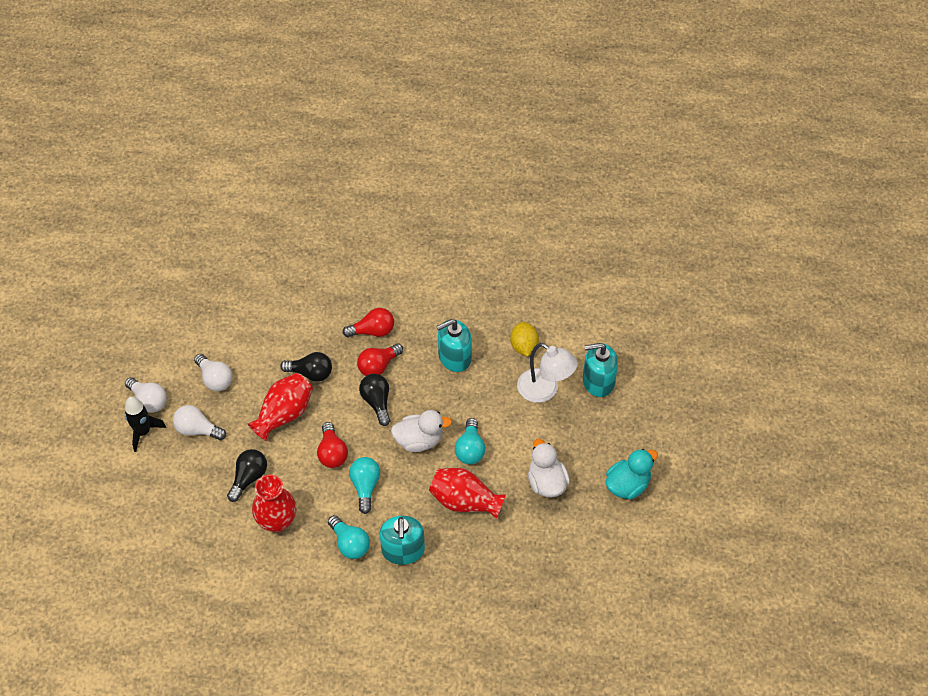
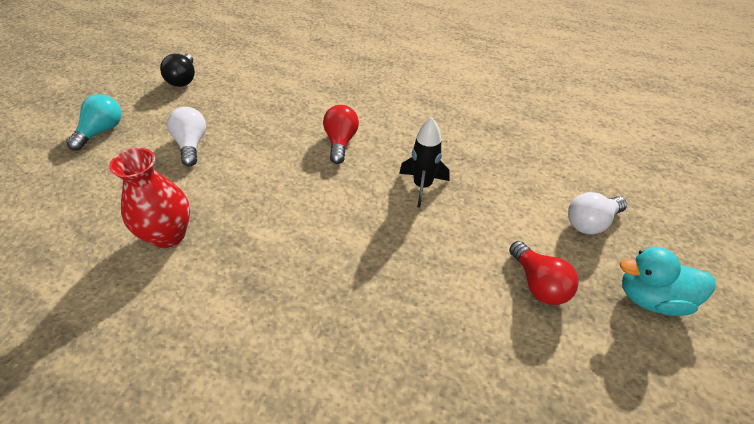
black light bulb: 3 -> 1
red light bulb: 3 -> 2
red vase: 3 -> 1
turquoise light bulb: 3 -> 1
turquoise soap dispenser: 3 -> 0
white duck: 2 -> 0
white lamp: 1 -> 0
white light bulb: 3 -> 2
yellow lemon: 1 -> 0

